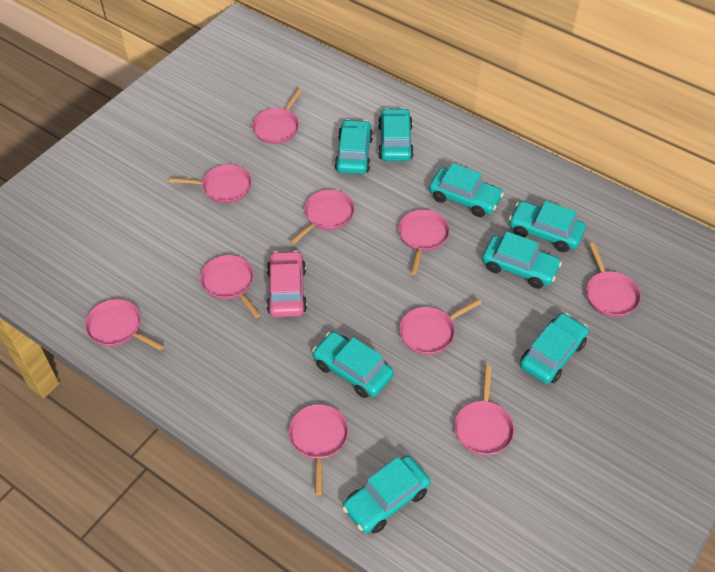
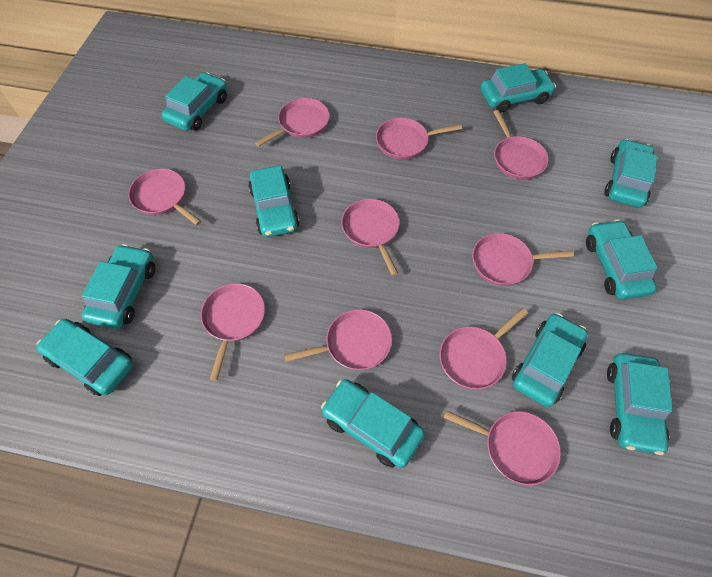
pink car: 1 -> 0
turquoise car: 8 -> 10

